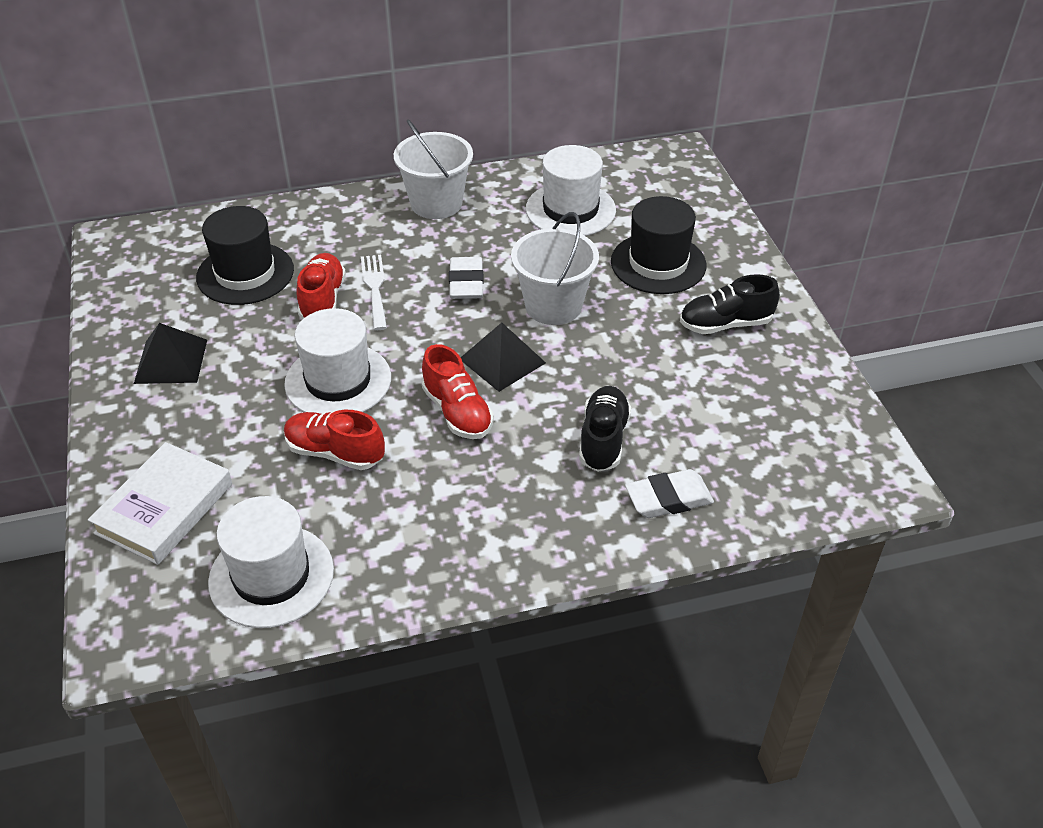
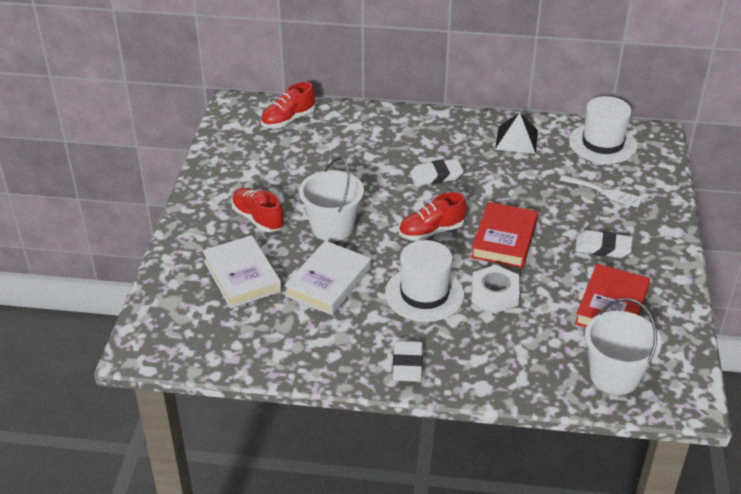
black hat: 2 -> 0
black pyramid: 2 -> 1
black shoe: 2 -> 0
red book: 0 -> 2
white book: 1 -> 2
white eraser: 2 -> 3
white hat: 3 -> 2
white nut: 0 -> 1

